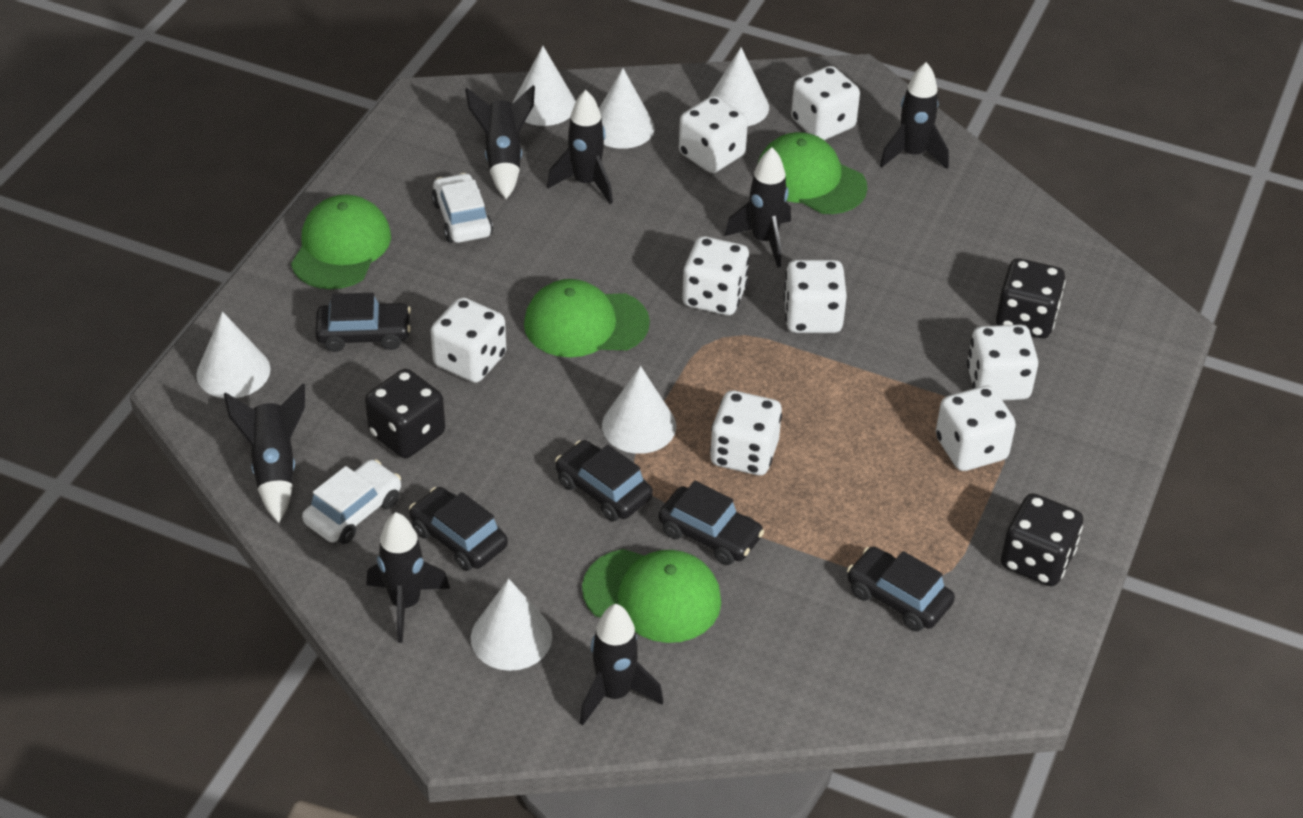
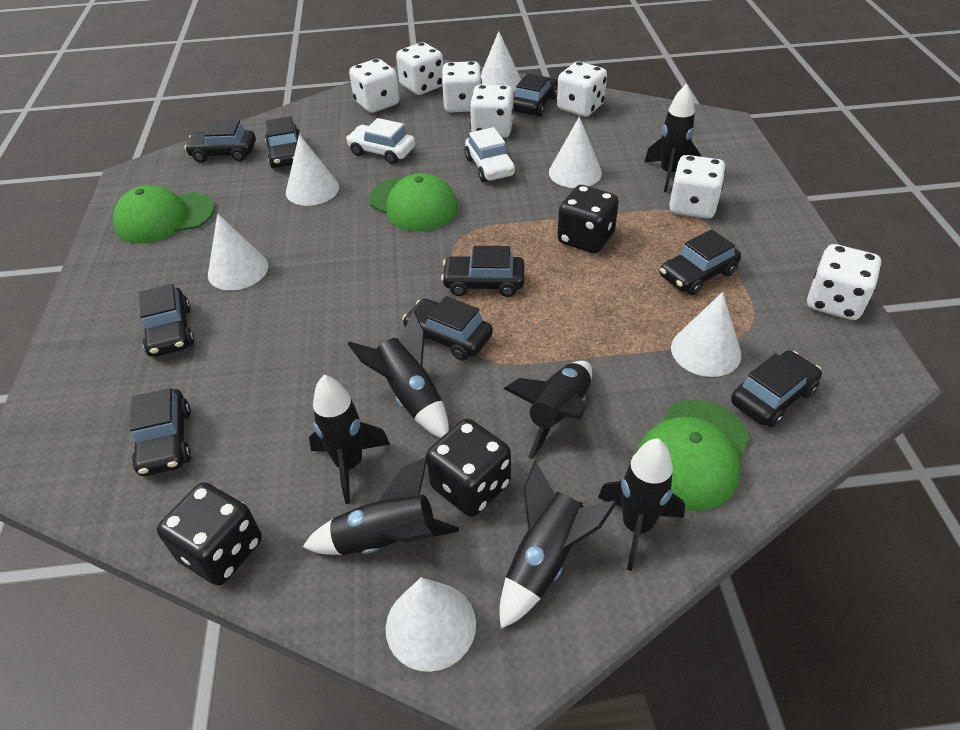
black car: 5 -> 9
green cap: 4 -> 3
white dice: 8 -> 7

